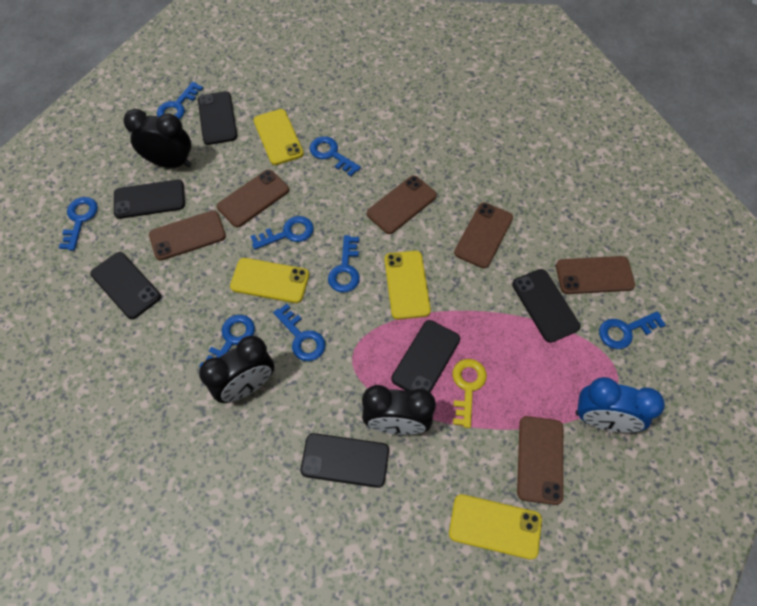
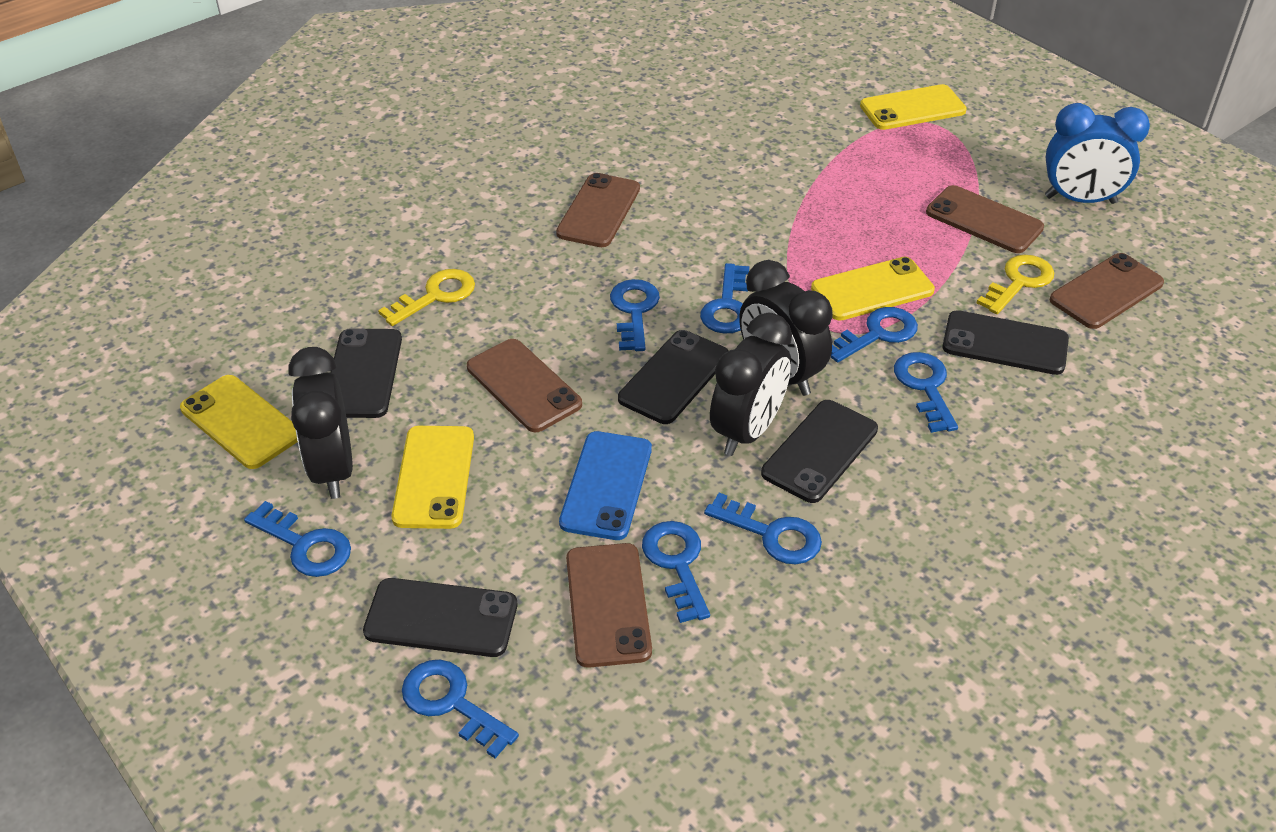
black phone: 6 -> 5
blue phone: 0 -> 1
brown phone: 6 -> 5
yellow key: 1 -> 2

